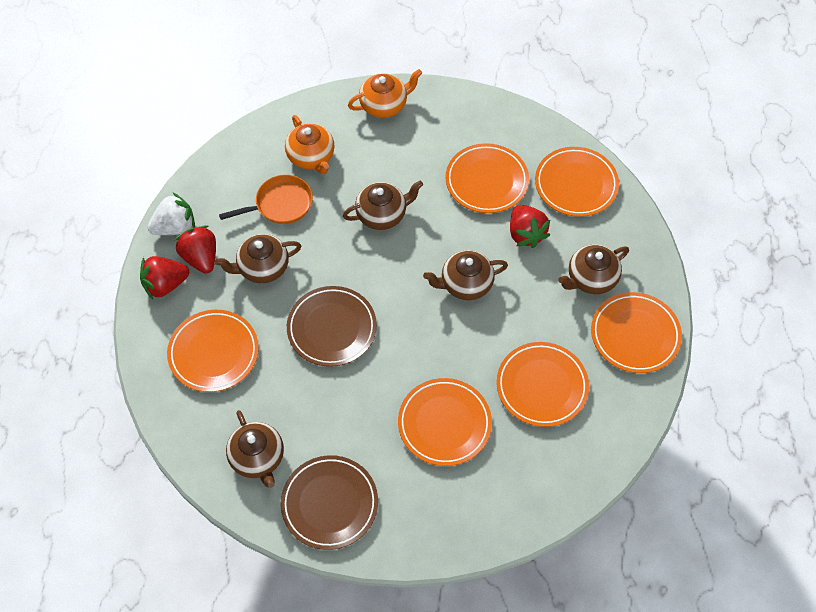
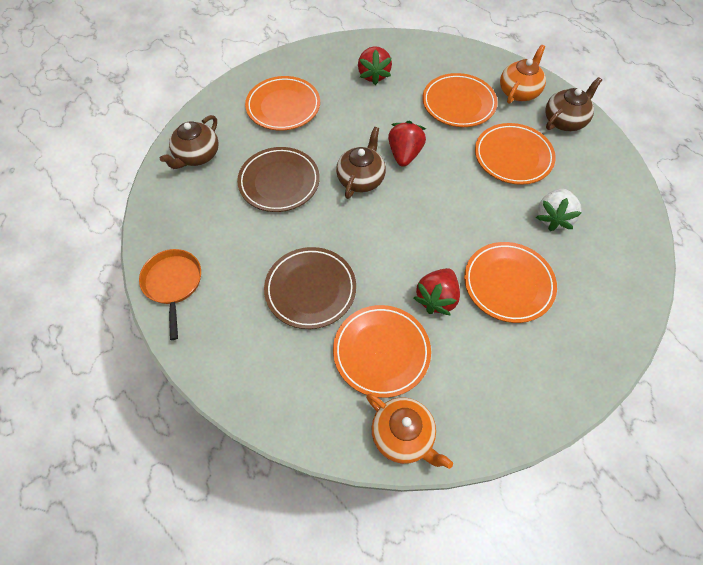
brown teapot: 5 -> 3
orange plate: 6 -> 5

